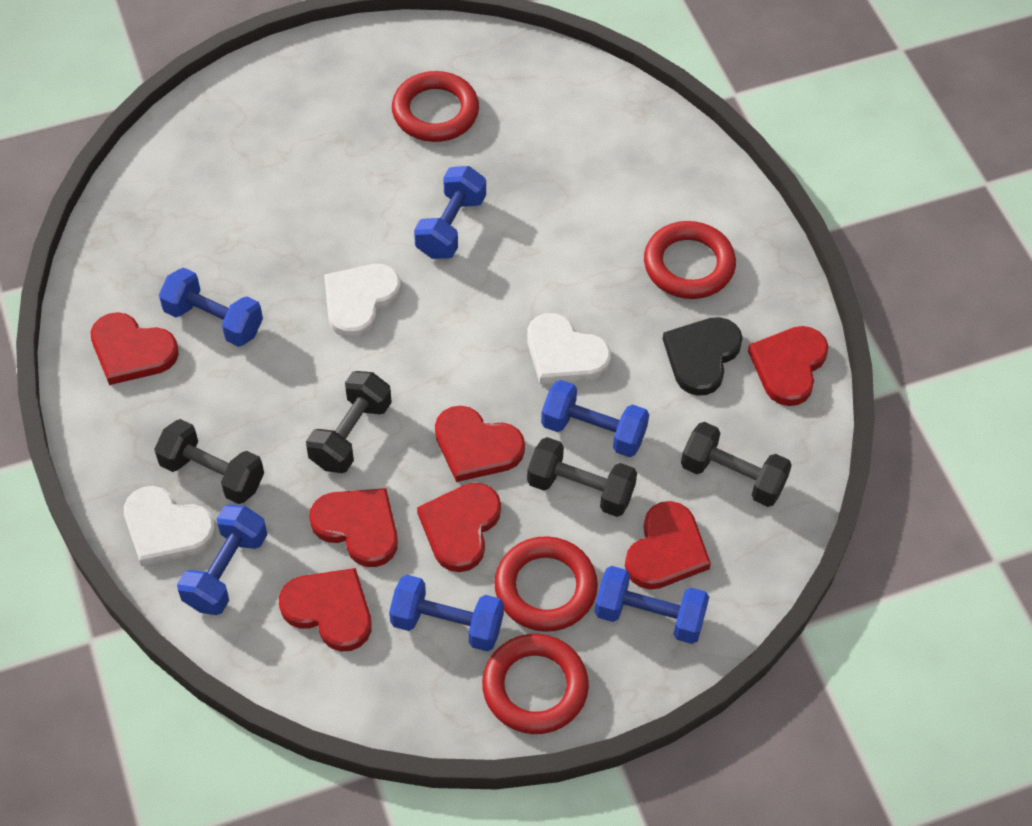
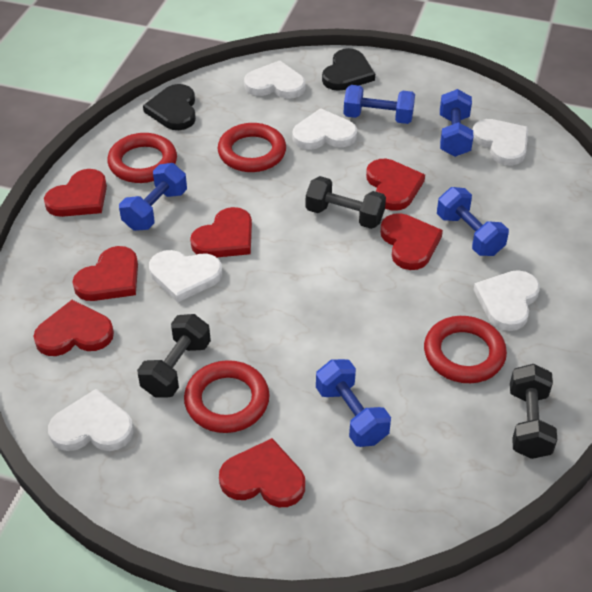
black dumbbell: 4 -> 3
black heart: 1 -> 2
blue dumbbell: 6 -> 5
white heart: 3 -> 6

